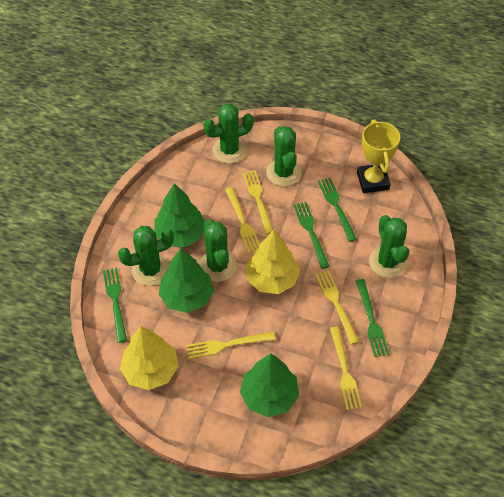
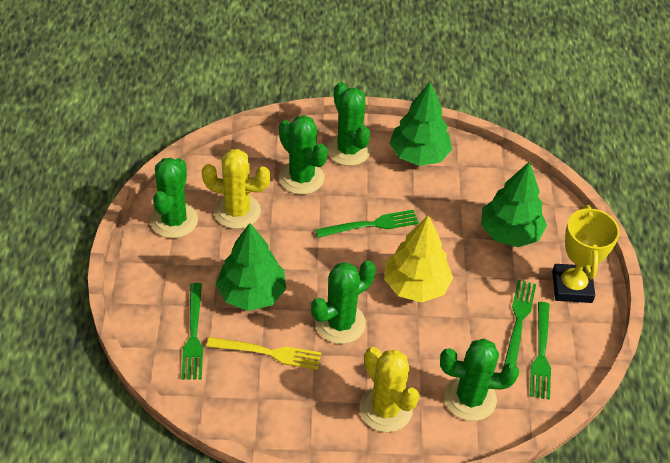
yellow cactus: 0 -> 2
yellow fork: 5 -> 1
yellow tree: 2 -> 1

